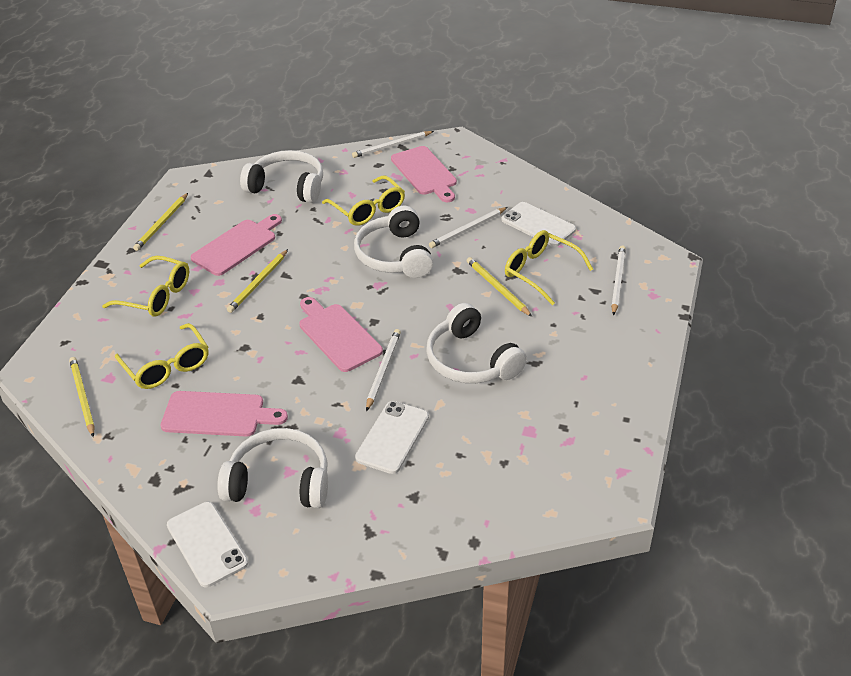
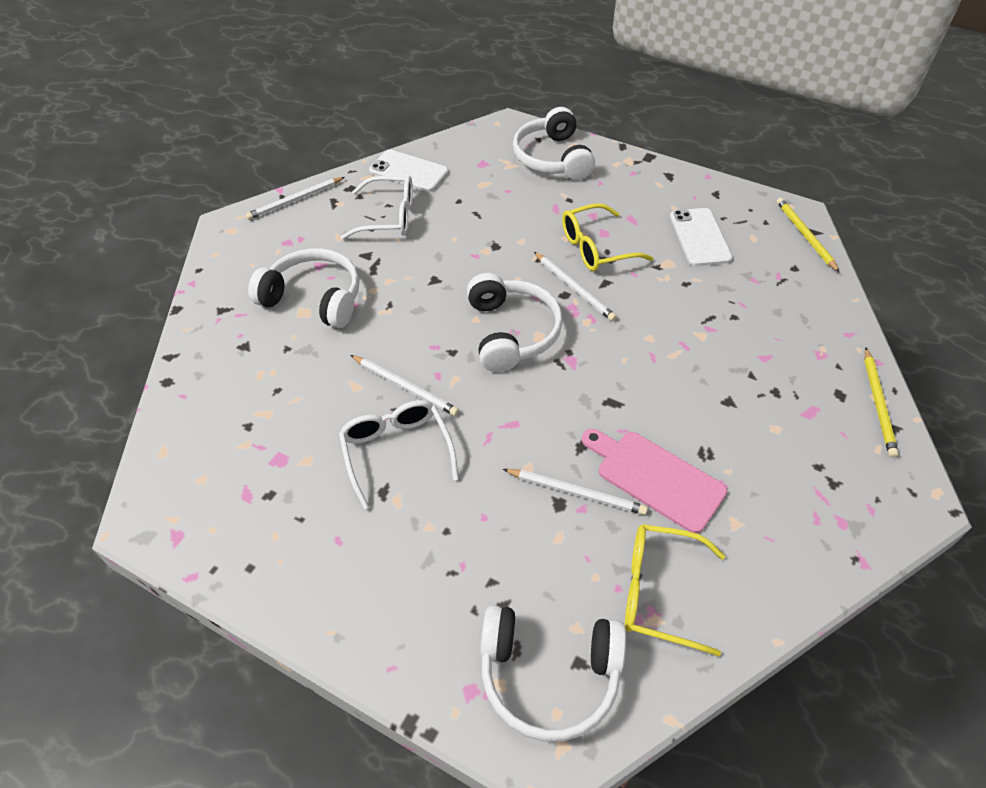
pink cutting board: 4 -> 1
white glasses: 0 -> 2
white phone: 3 -> 2
yellow glasses: 4 -> 2
yellow pencil: 4 -> 2

